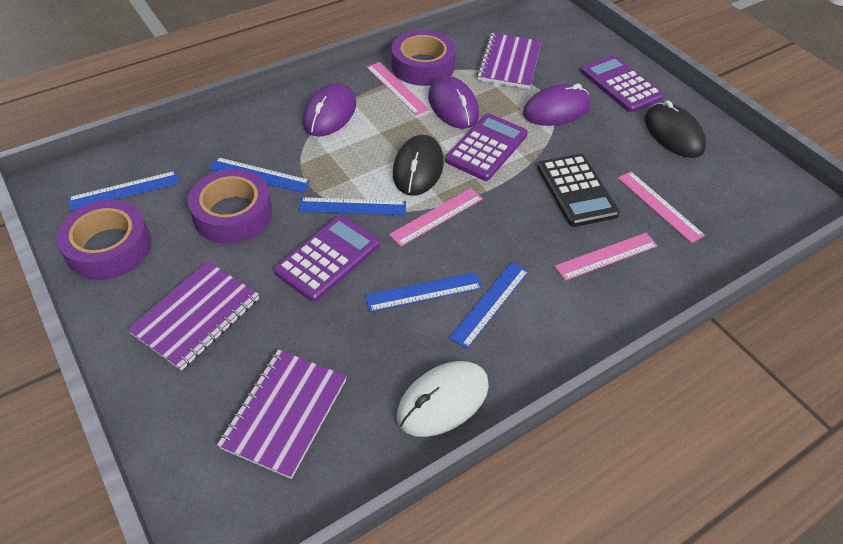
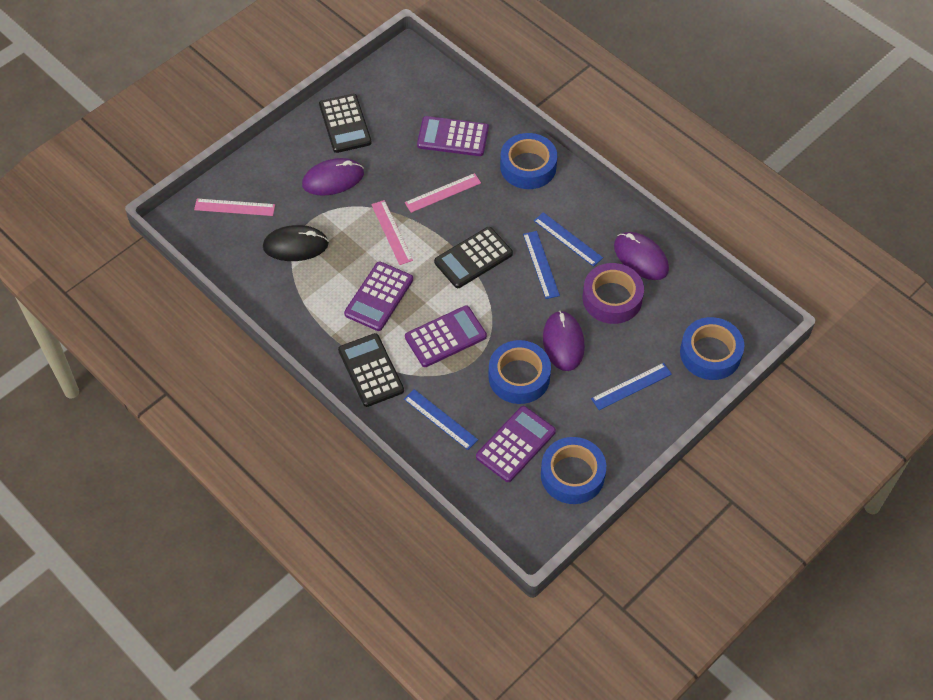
black calculator: 1 -> 3
black mouse: 2 -> 1
blue ruler: 5 -> 4
blue tape: 0 -> 4
pink ruler: 4 -> 3
purple calculator: 3 -> 4
purple notebook: 3 -> 0
purple tape: 3 -> 1
white mouse: 1 -> 0

